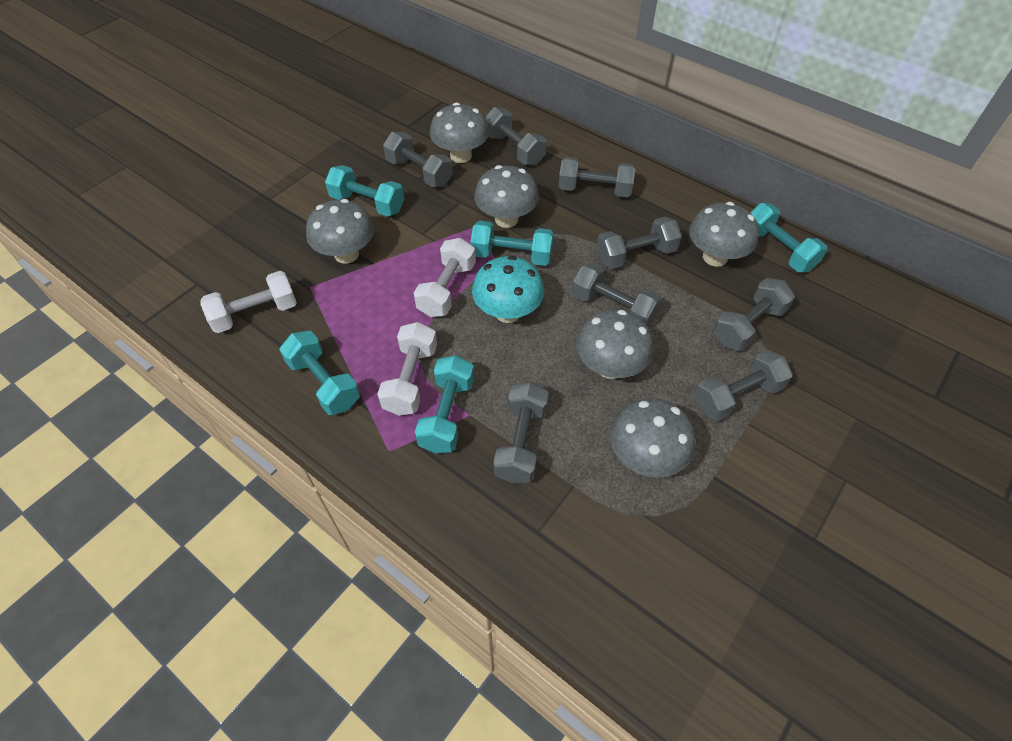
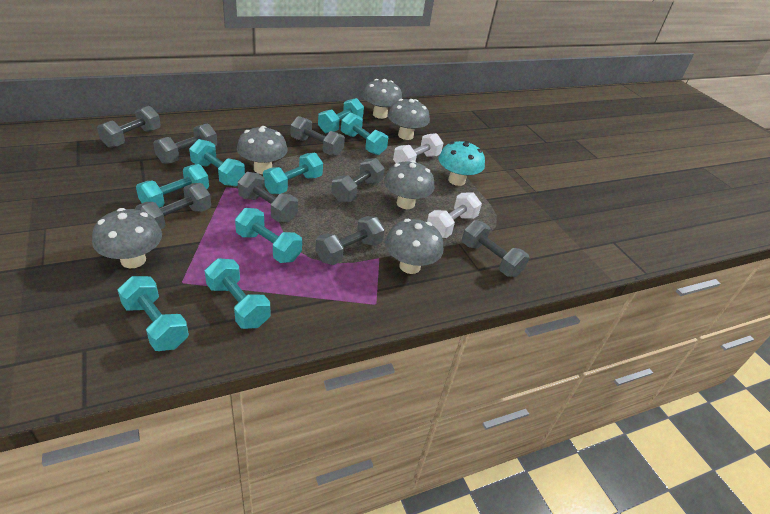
turquoise dumbbell: 5 -> 8
white dumbbell: 3 -> 2

